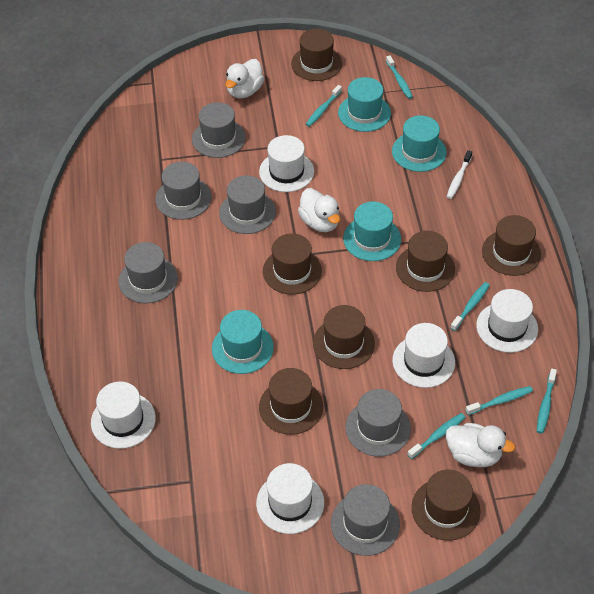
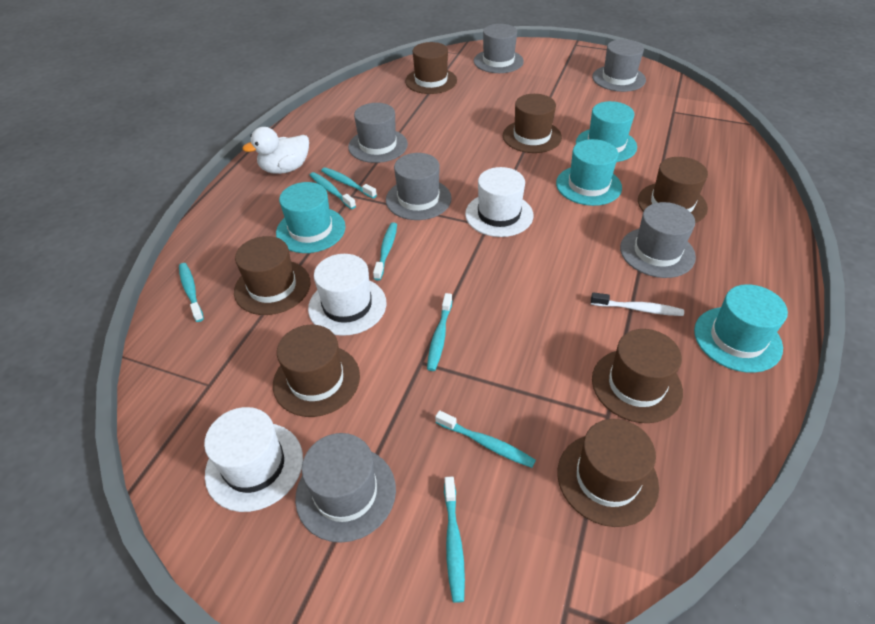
turquoise toothbrush: 6 -> 7
white duck: 3 -> 1
white hat: 5 -> 3

